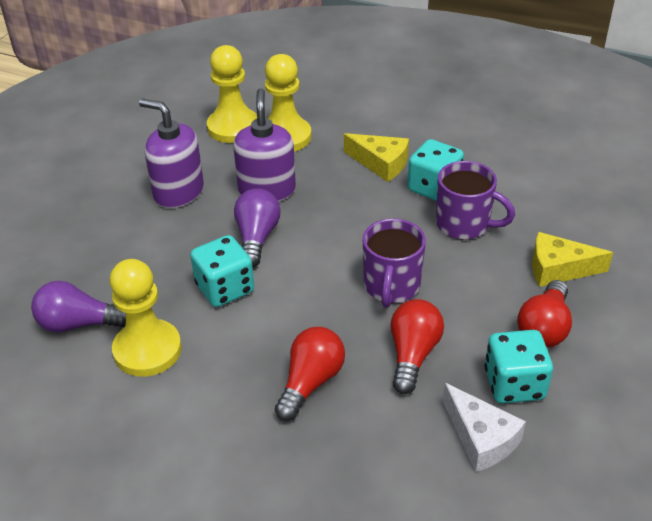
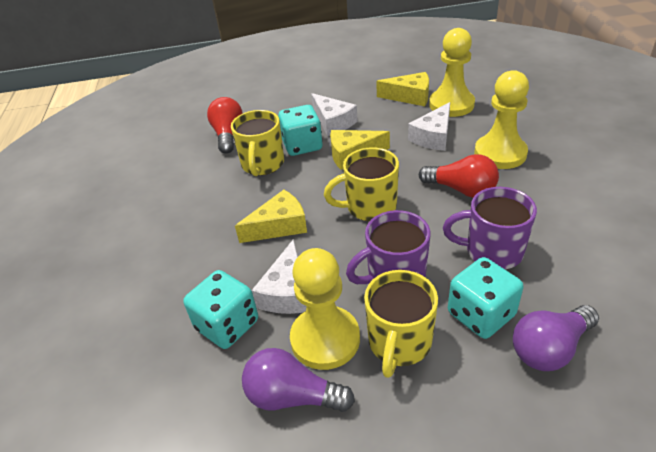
purple soap dispenser: 2 -> 0
red light bulb: 3 -> 2
white cheese: 1 -> 3
yellow cheese: 2 -> 3
yellow mug: 0 -> 3

